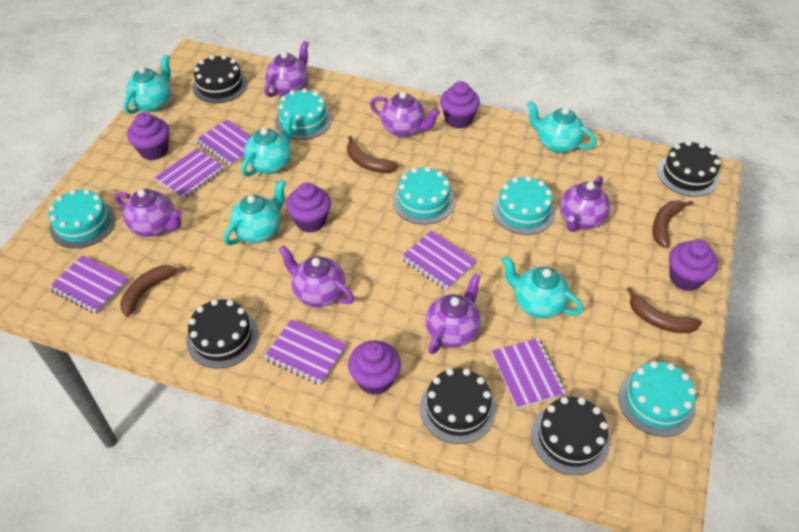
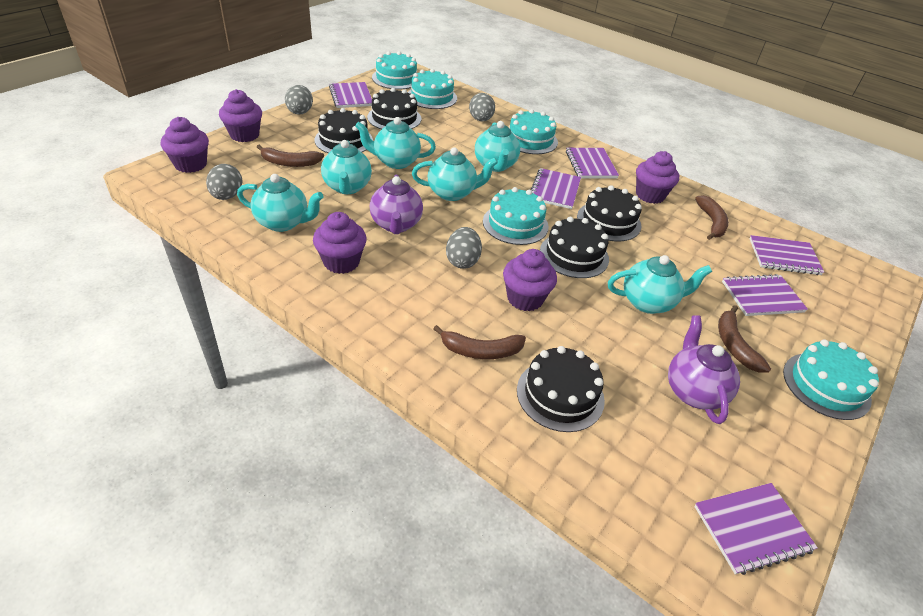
grey egg: 0 -> 4
purple teapot: 6 -> 2
turquoise teapot: 5 -> 6

